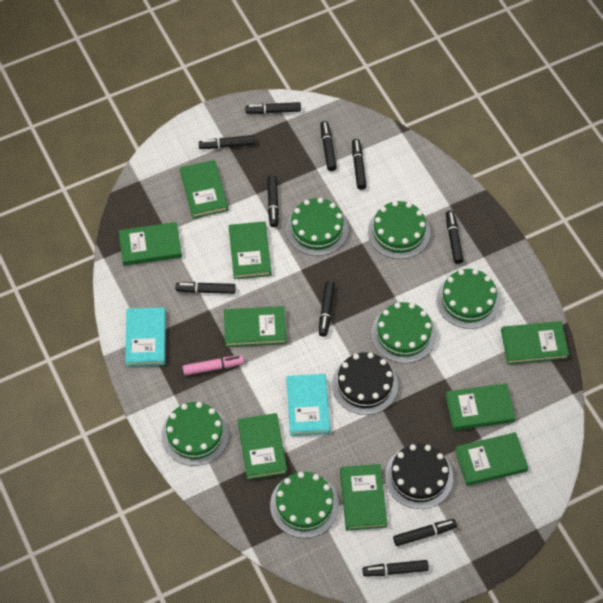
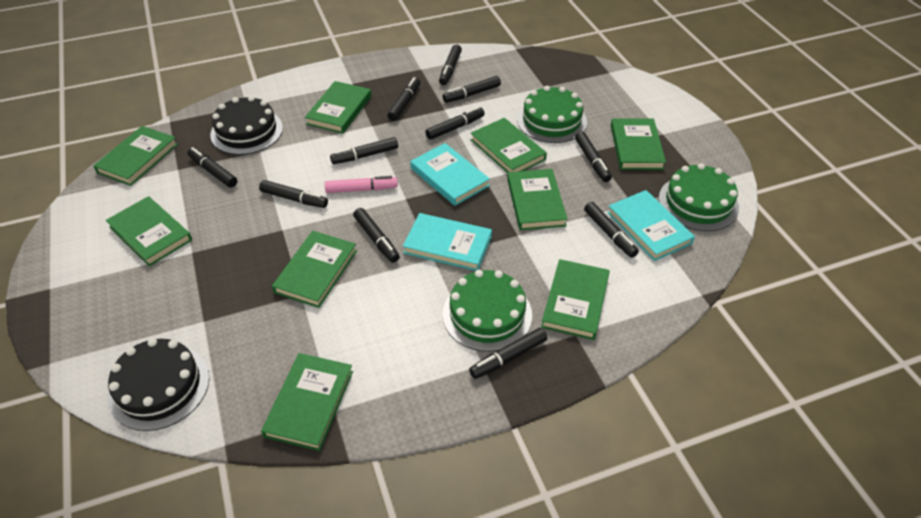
black marker: 10 -> 11
green cake: 6 -> 3
turquoise book: 2 -> 3

